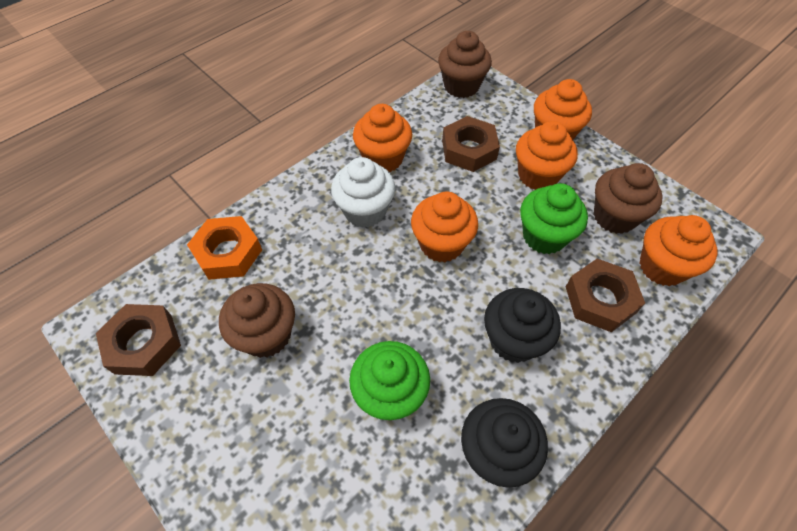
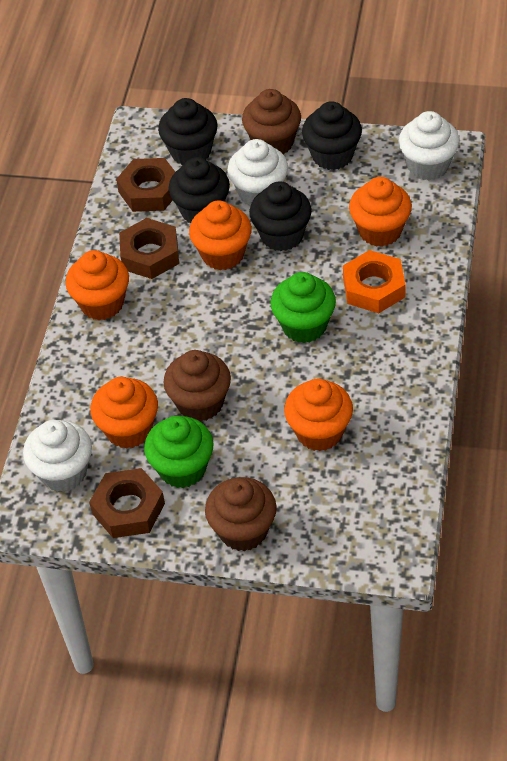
black cupcake: 2 -> 4
white cupcake: 1 -> 3

